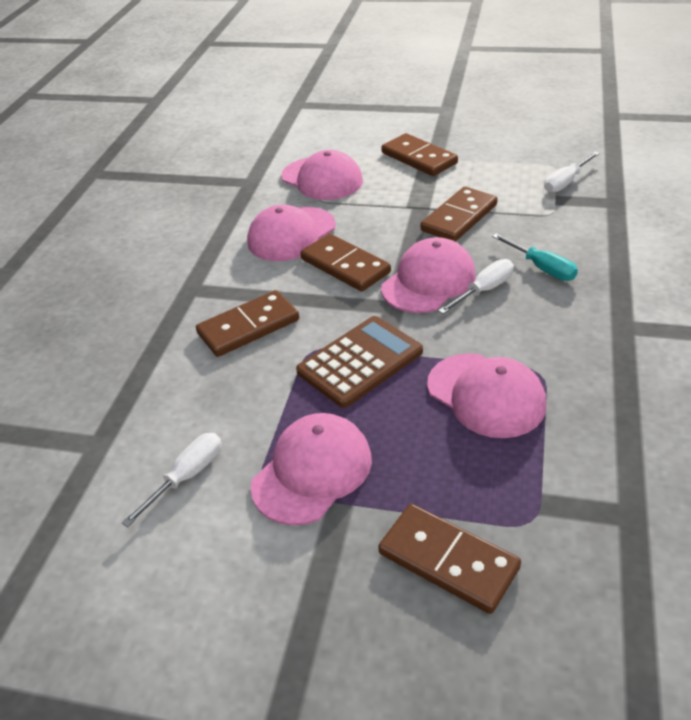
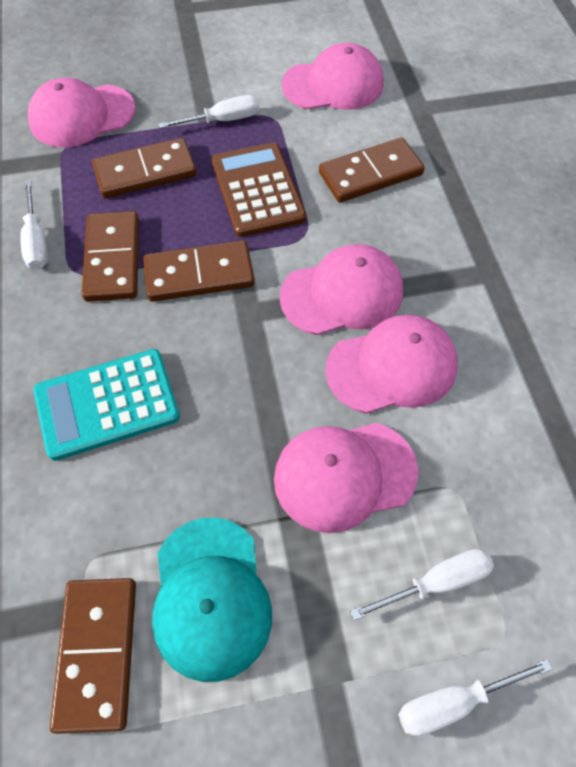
turquoise calculator: 0 -> 1
turquoise cap: 0 -> 1
turquoise screwdriver: 1 -> 0
white screwdriver: 3 -> 4

